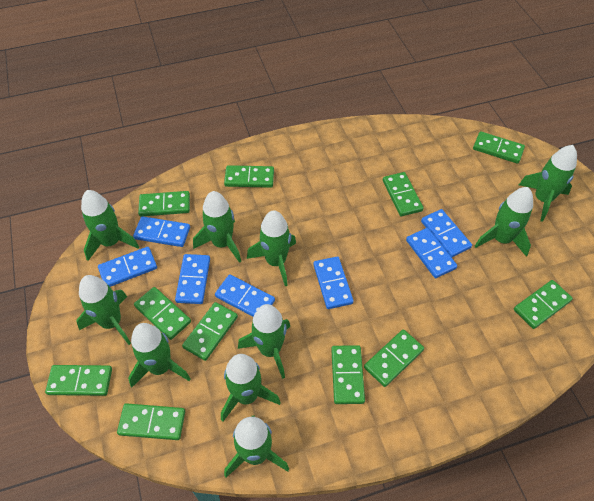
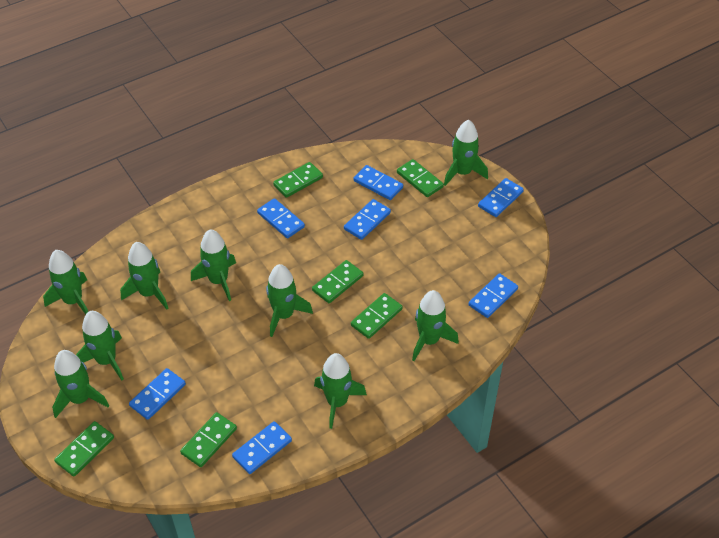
green domino: 11 -> 6
green rocket: 10 -> 9

